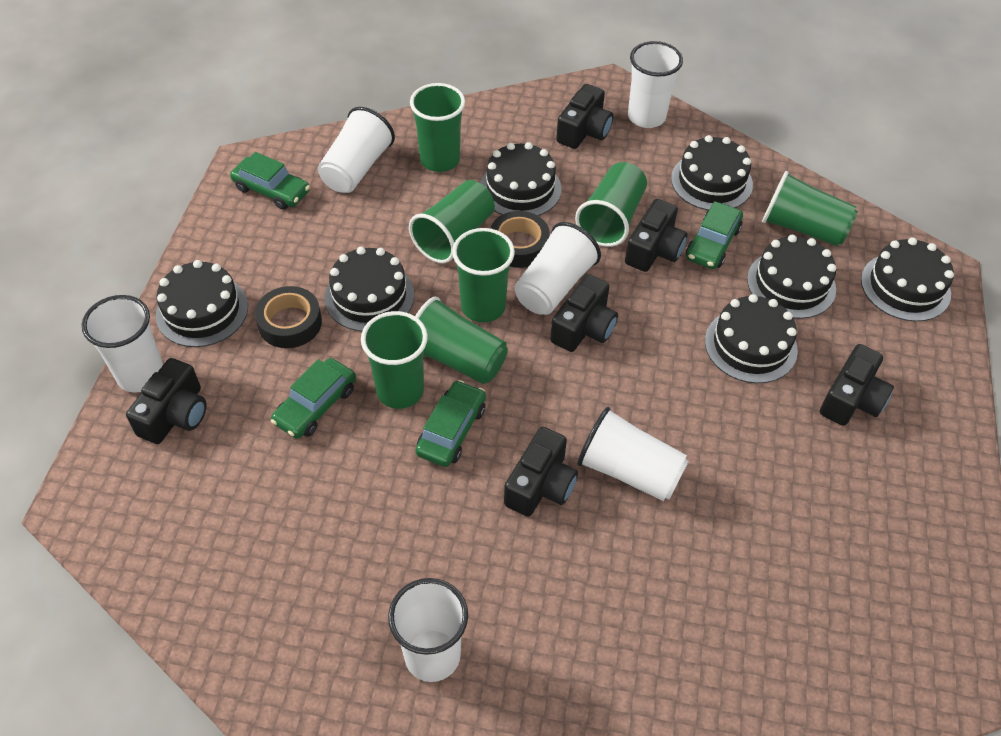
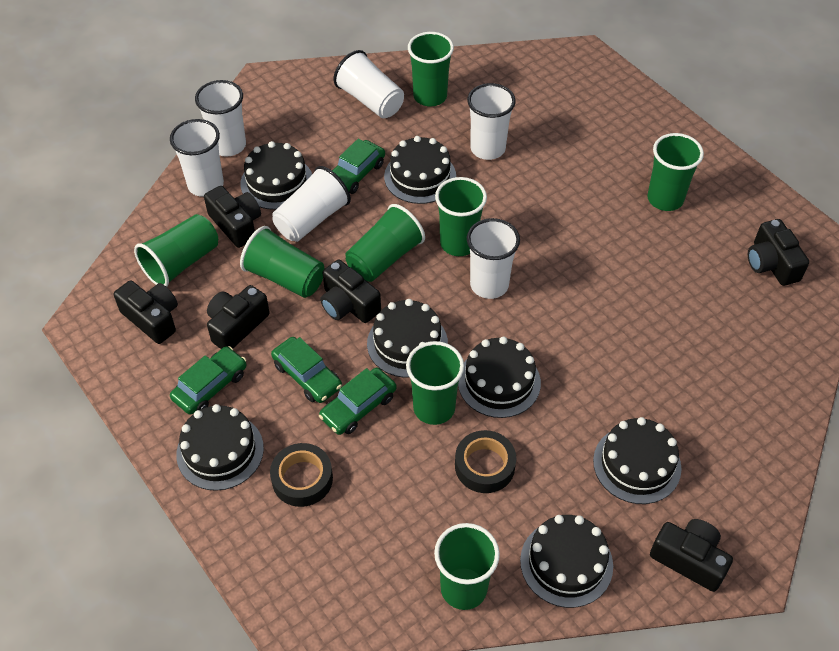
green cup: 7 -> 8

